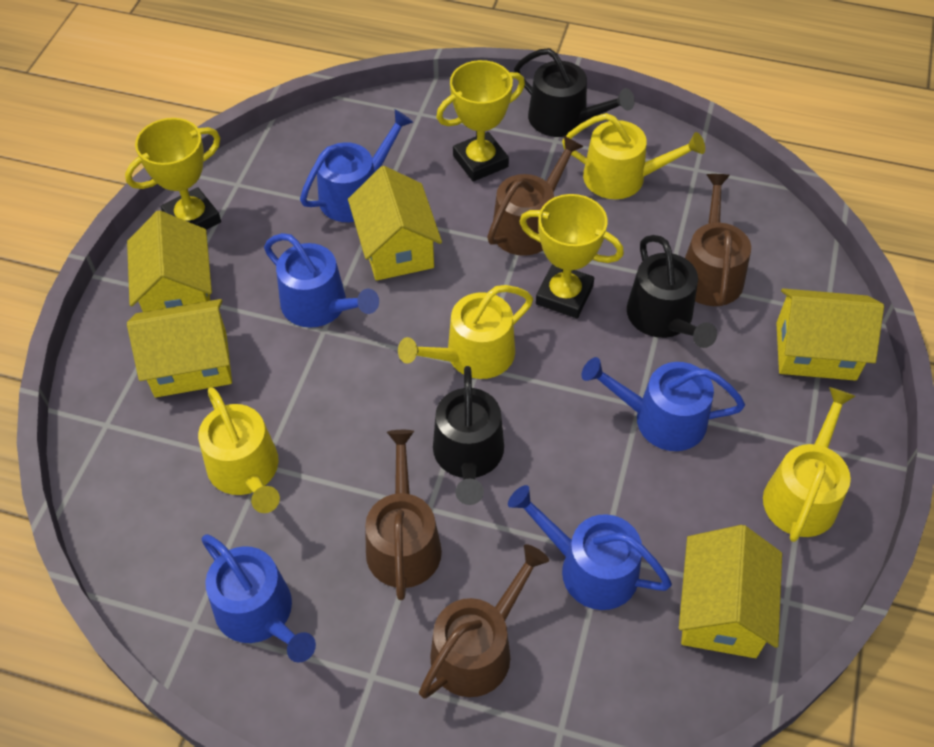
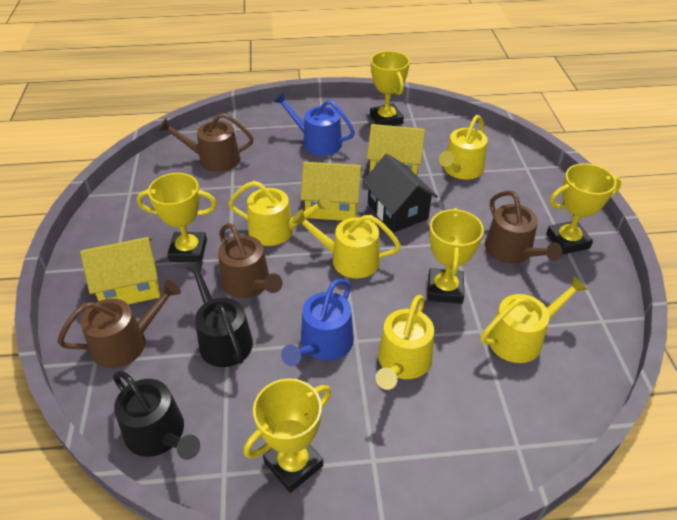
black house: 0 -> 1
black watering can: 3 -> 2
blue watering can: 5 -> 2
yellow house: 5 -> 3
yellow trophy: 3 -> 5
yellow watering can: 4 -> 5

